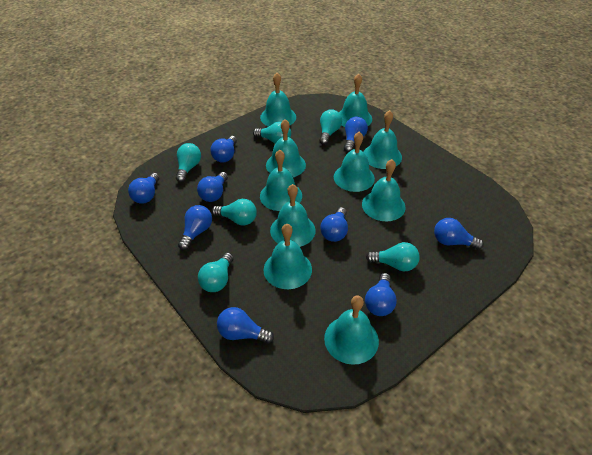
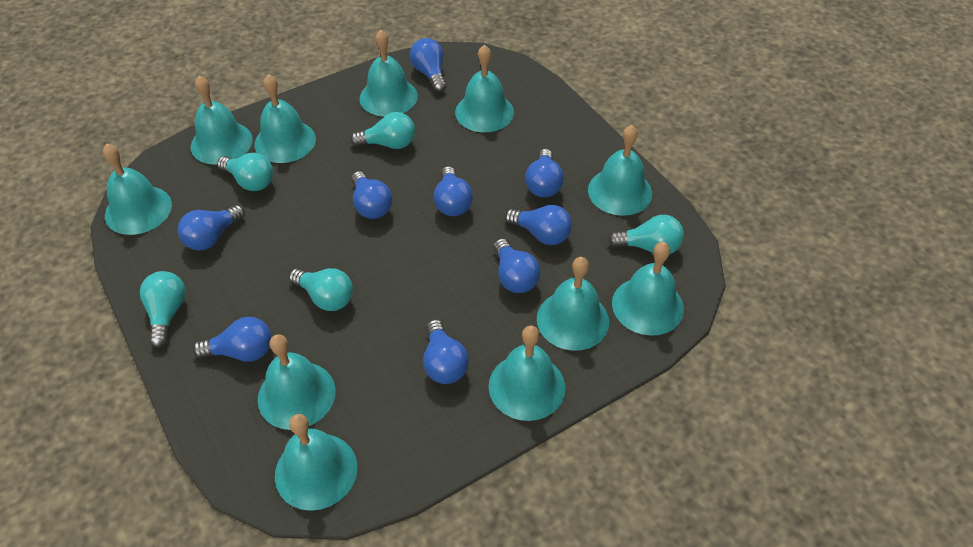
turquoise bell: 10 -> 11
turquoise light bulb: 6 -> 5

